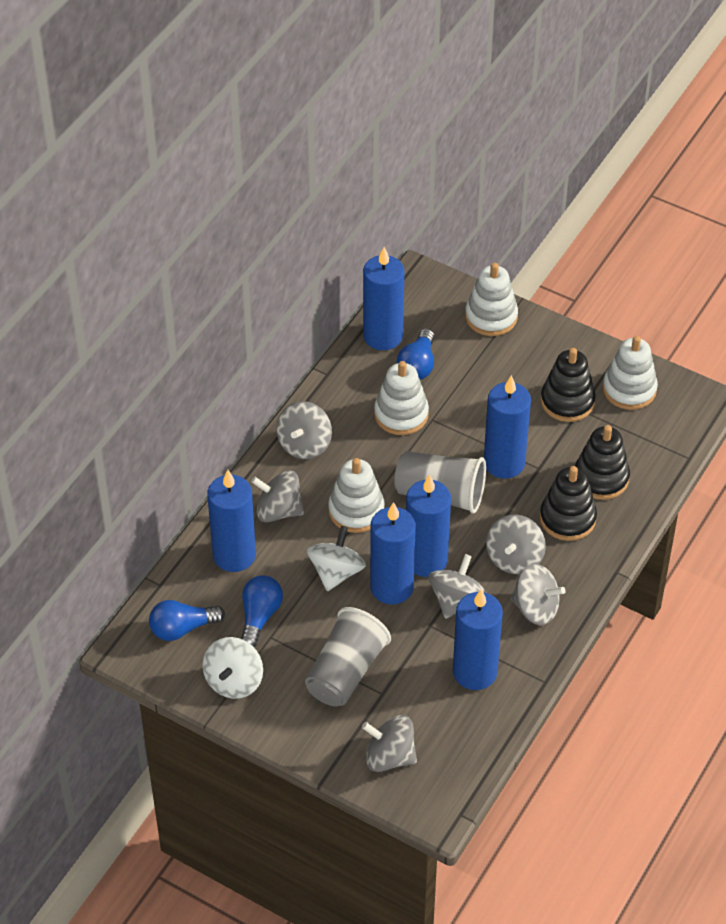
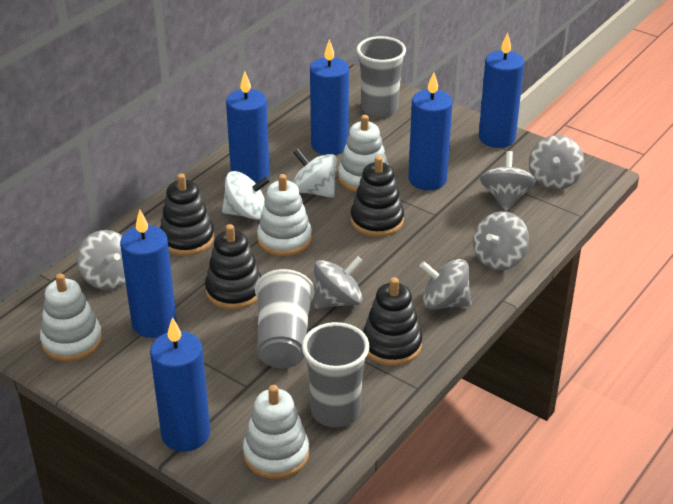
black stacking toy: 3 -> 4
blue light bulb: 3 -> 0
grey cup: 2 -> 3

